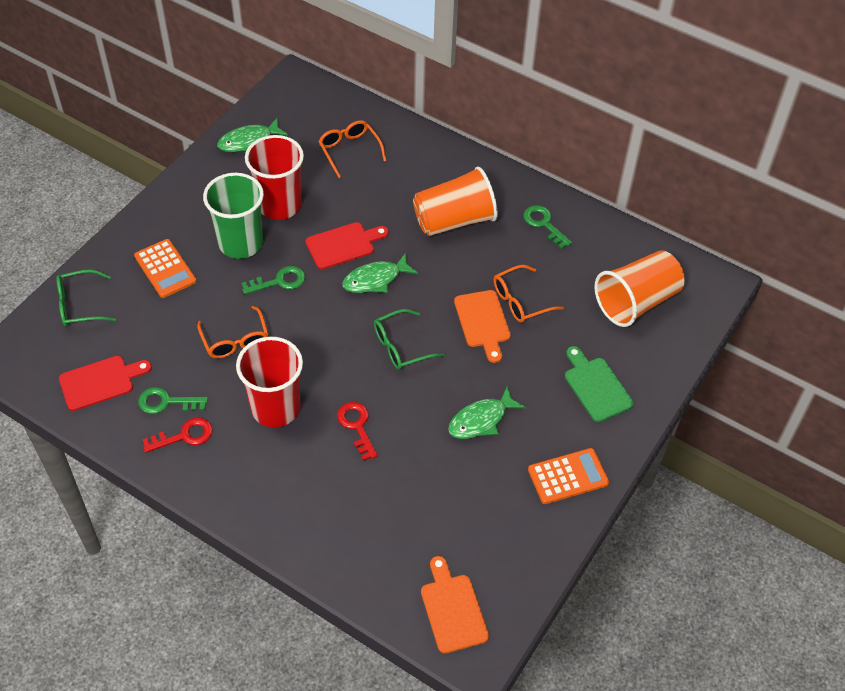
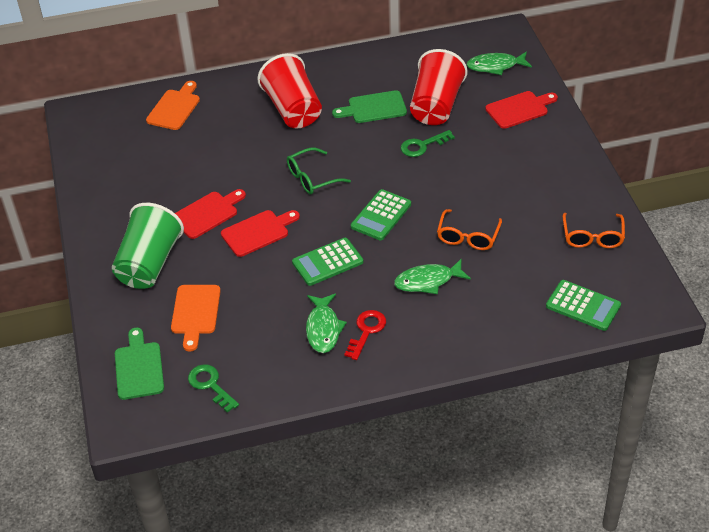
green calculator: 0 -> 3
green cutting board: 1 -> 2
green glasses: 2 -> 1
green key: 3 -> 2
orange calculator: 2 -> 0
orange cup: 2 -> 0
orange glasses: 3 -> 2
red cutting board: 2 -> 3
red key: 2 -> 1

